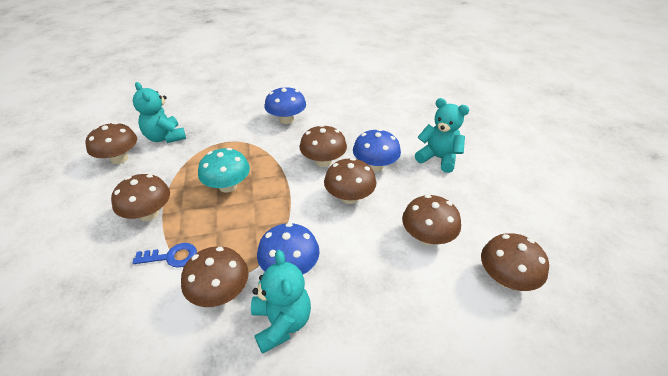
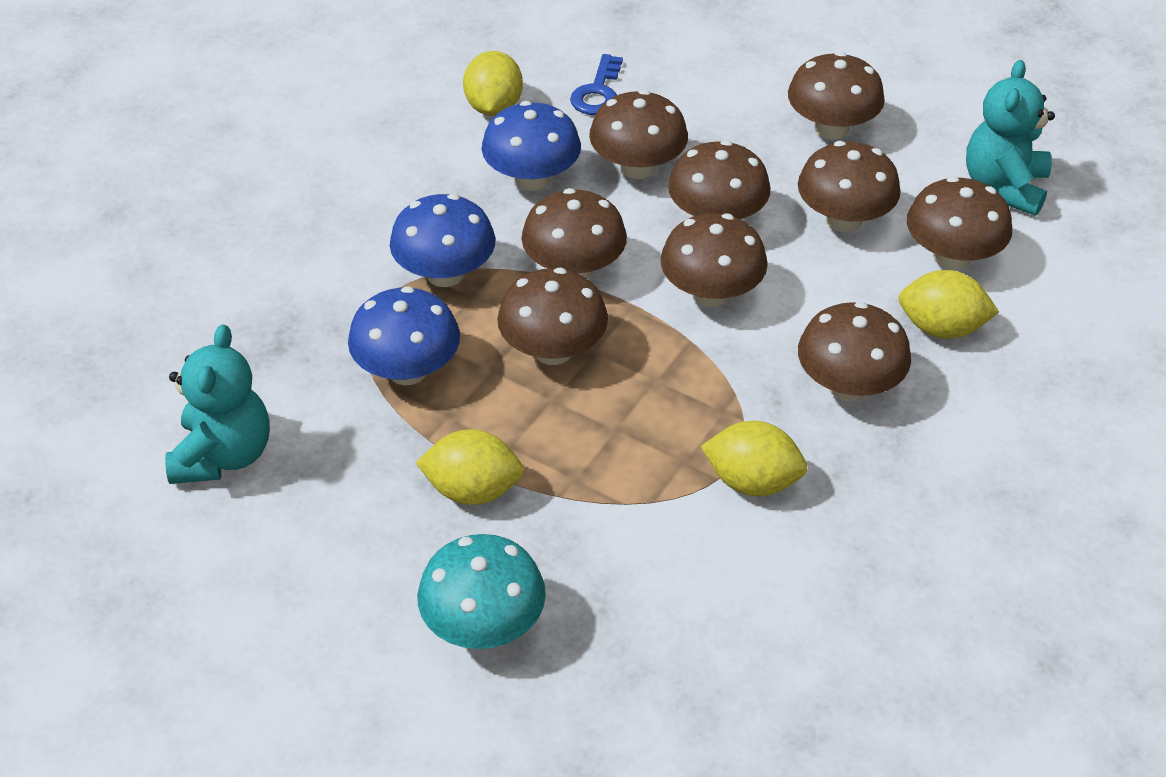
brown mushroom: 7 -> 9
turquoise teddy bear: 3 -> 2
yellow lemon: 0 -> 4

